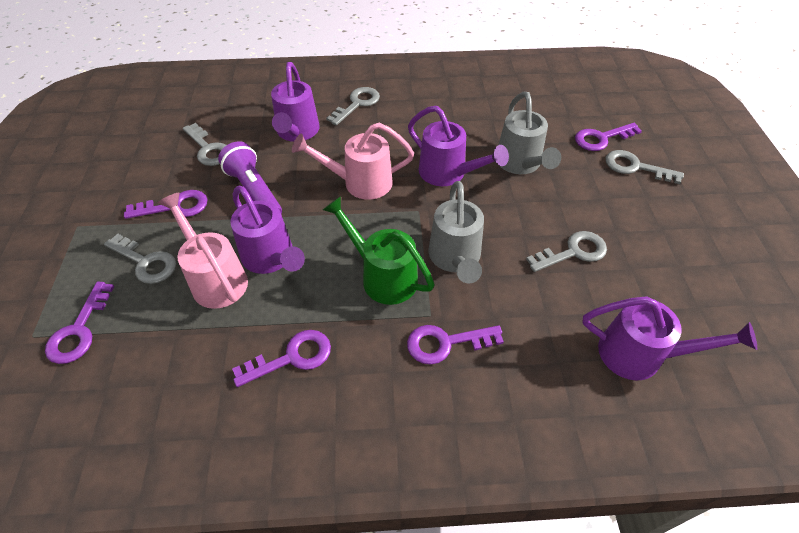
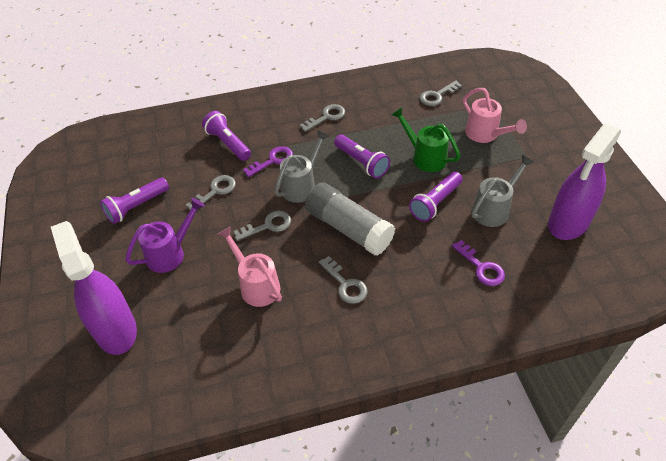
grey glue stick: 0 -> 1
purple flashlight: 1 -> 4
purple key: 5 -> 2
purple spray bottle: 0 -> 2
purple watering can: 4 -> 1

